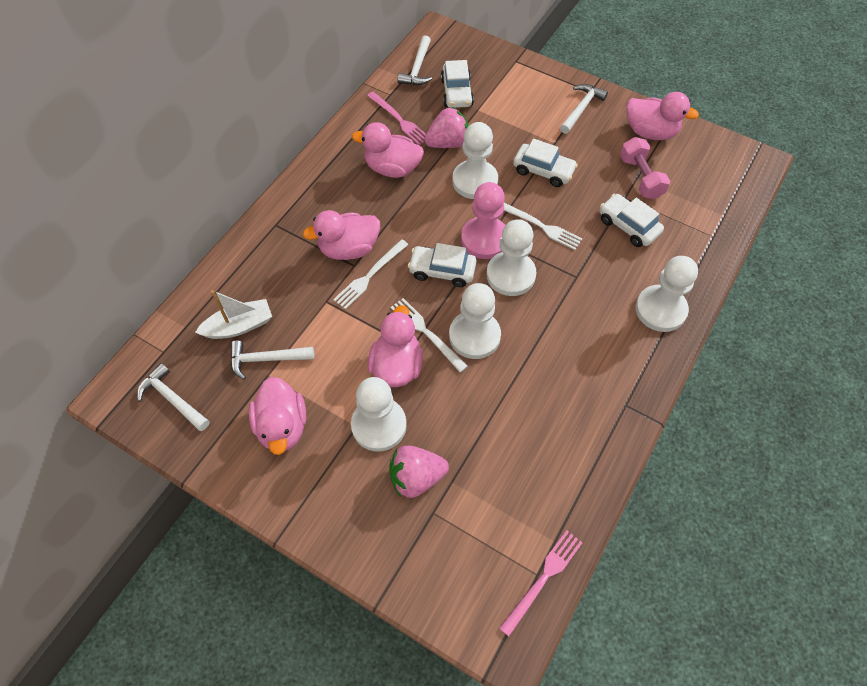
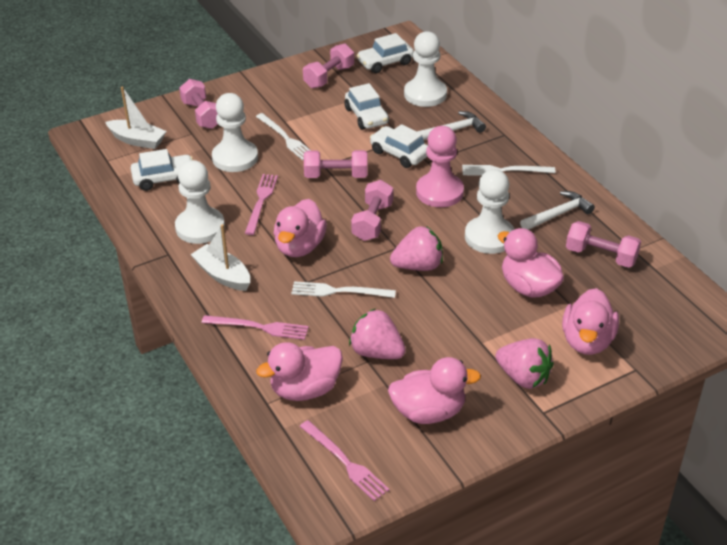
pink dumbbell: 1 -> 5
pink fork: 2 -> 3
pink strawberry: 2 -> 3
white boat: 1 -> 2
white hammer: 4 -> 2
white pawn: 5 -> 4

